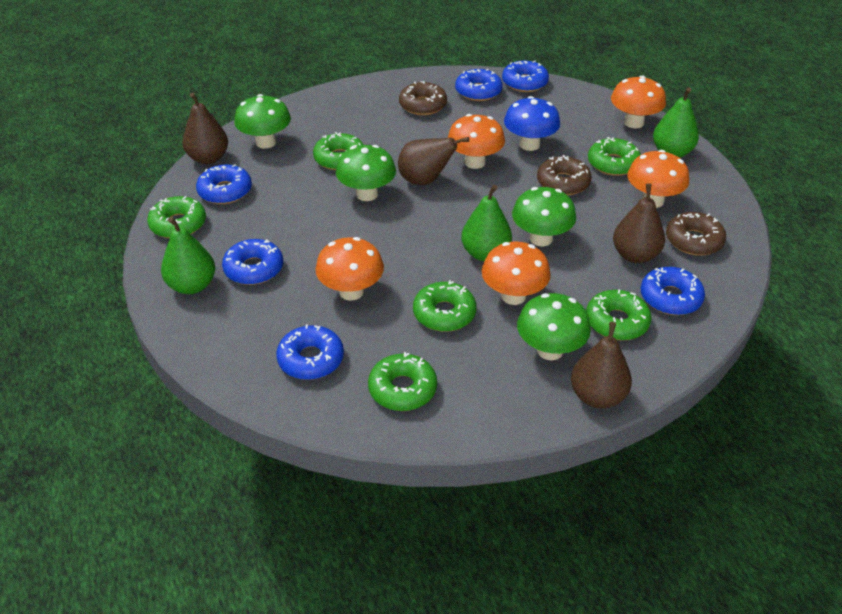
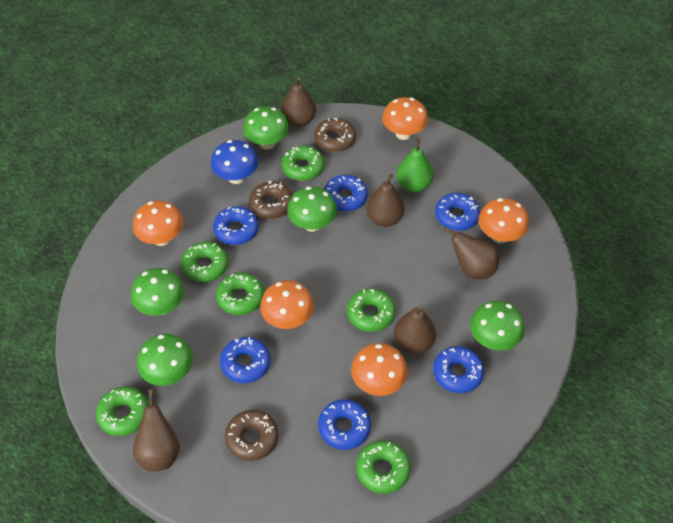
brown pear: 4 -> 5
green mushroom: 4 -> 5
green pear: 3 -> 1

